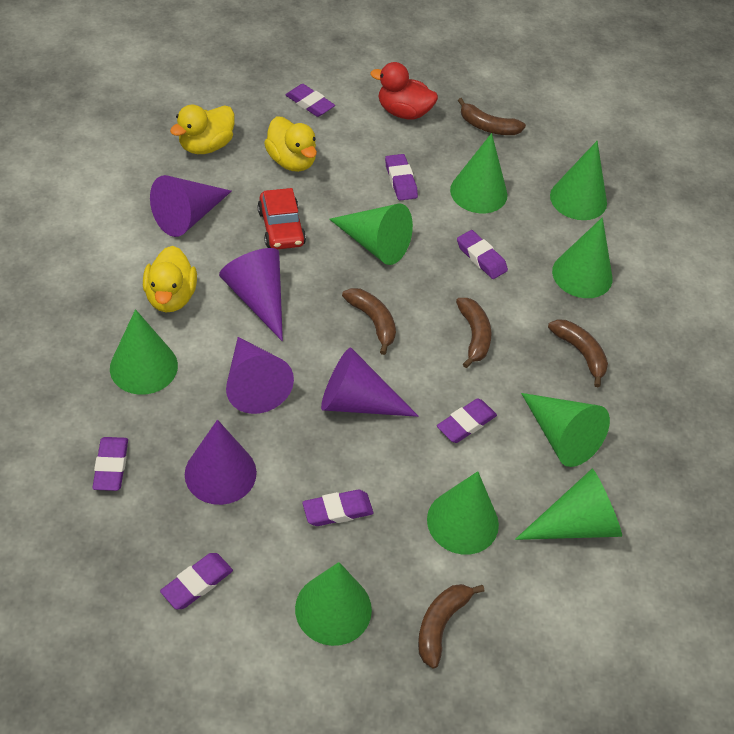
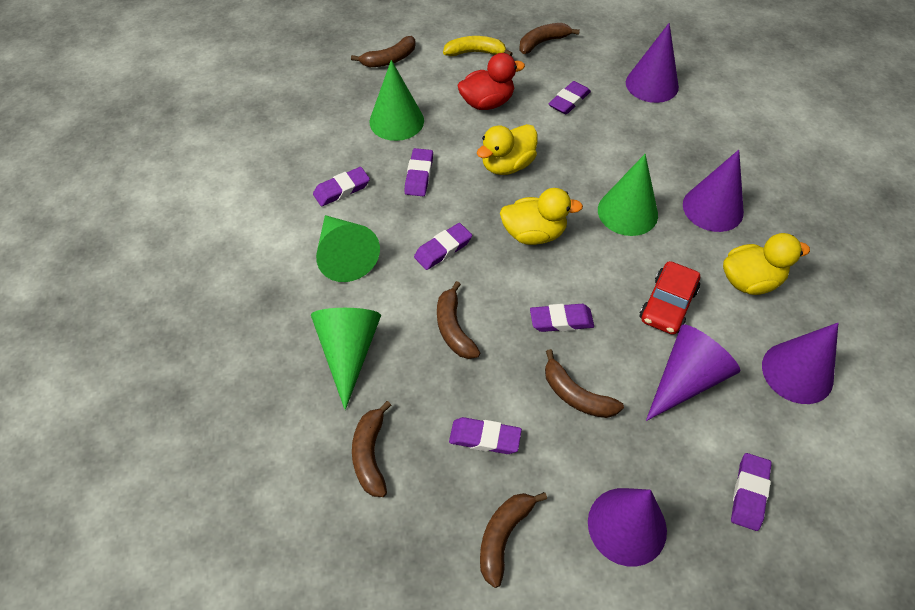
brown banana: 5 -> 6
green cone: 9 -> 4
yellow banana: 0 -> 1

